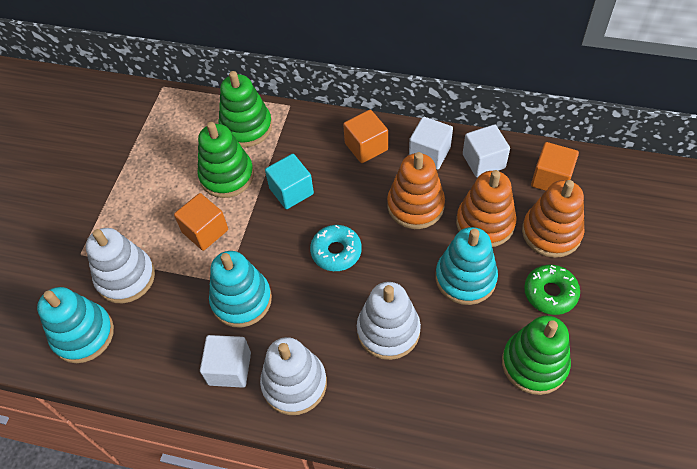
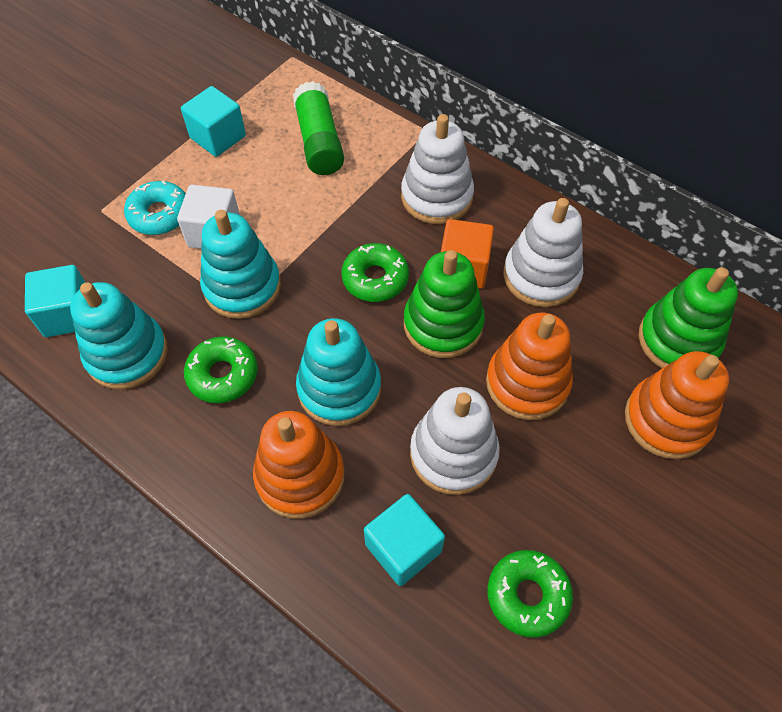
green donut: 1 -> 3
green glue stick: 0 -> 1
green stacking toy: 3 -> 2
orange cube: 3 -> 1
turquoise cube: 1 -> 3
white cube: 3 -> 1

